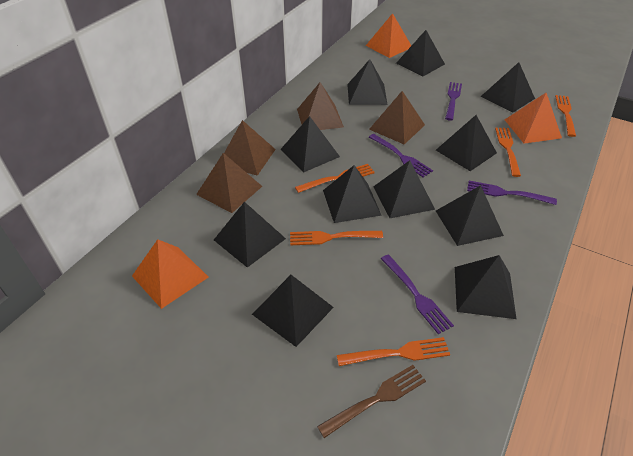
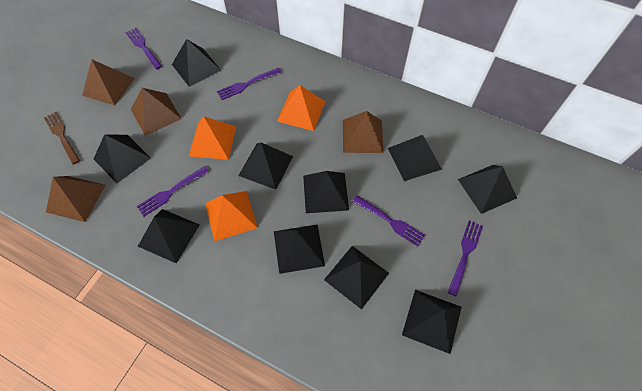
black pyramid: 11 -> 10
orange fork: 5 -> 0
purple fork: 4 -> 5

